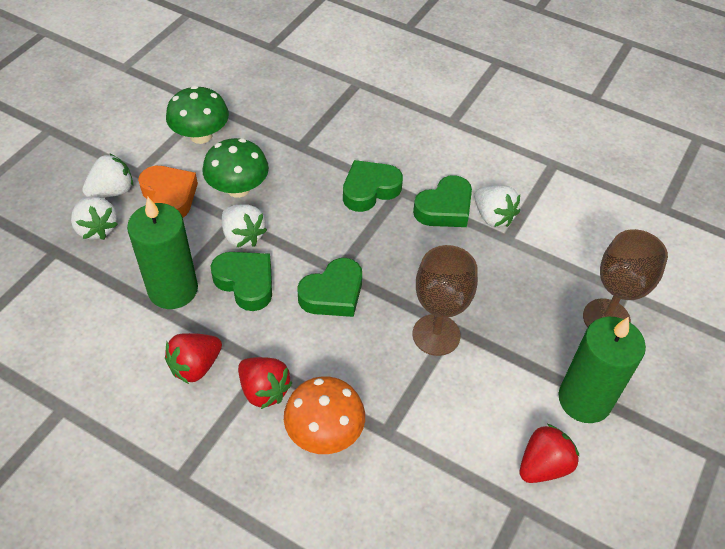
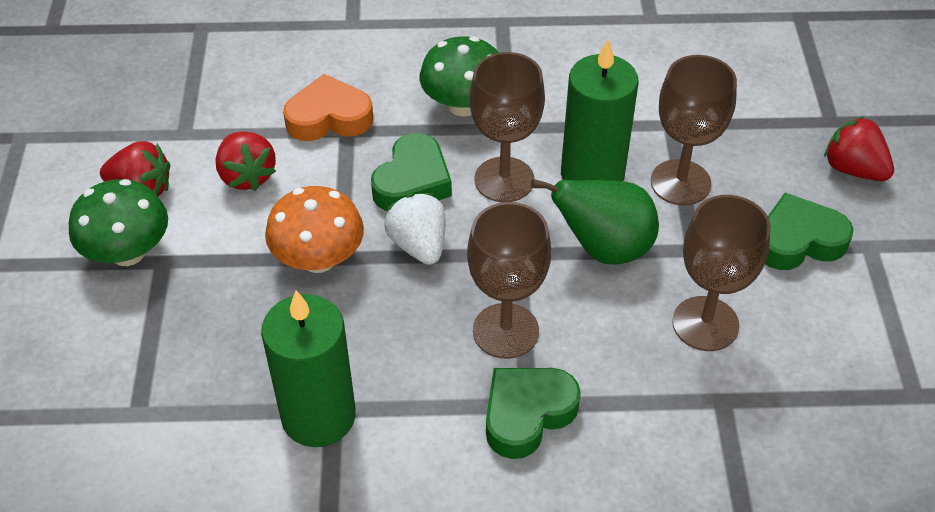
brown goblet: 2 -> 4
green heart: 4 -> 3
green pear: 0 -> 1
white strawberry: 4 -> 1

